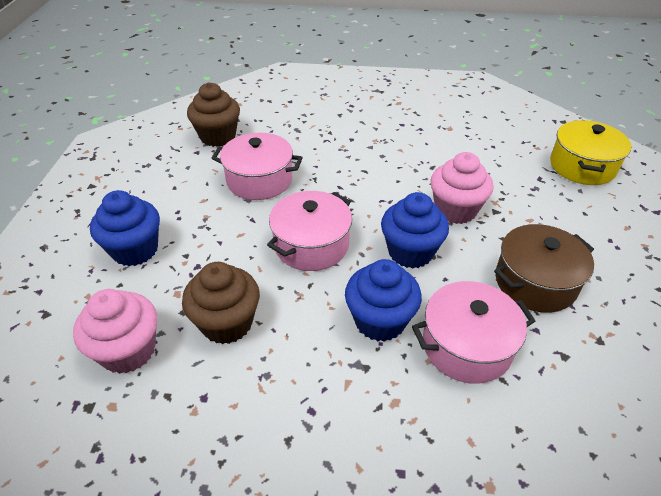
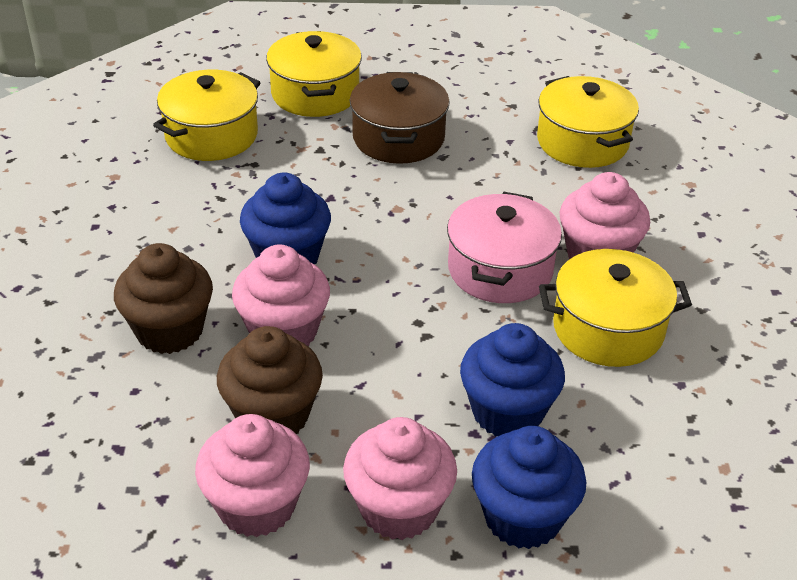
pink cupcake: 2 -> 4
pink pot: 3 -> 1
yellow pot: 1 -> 4

